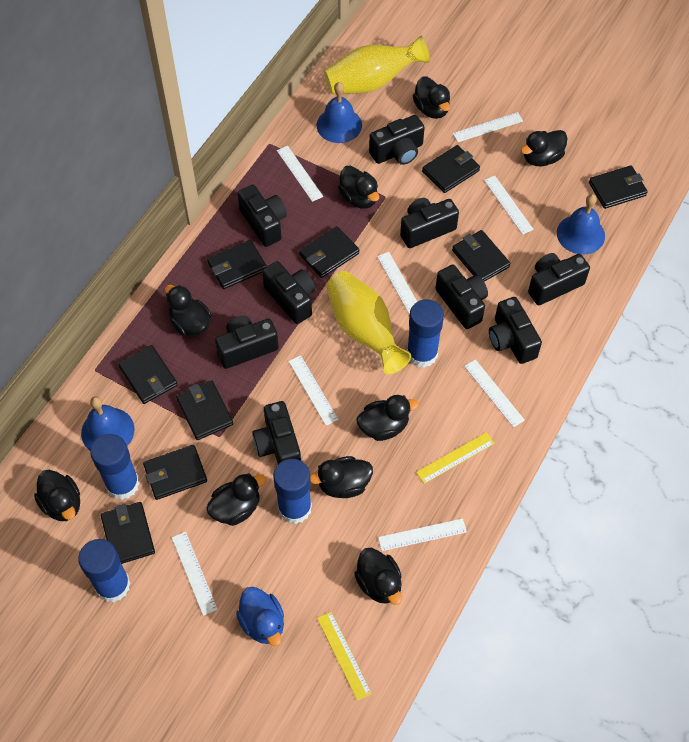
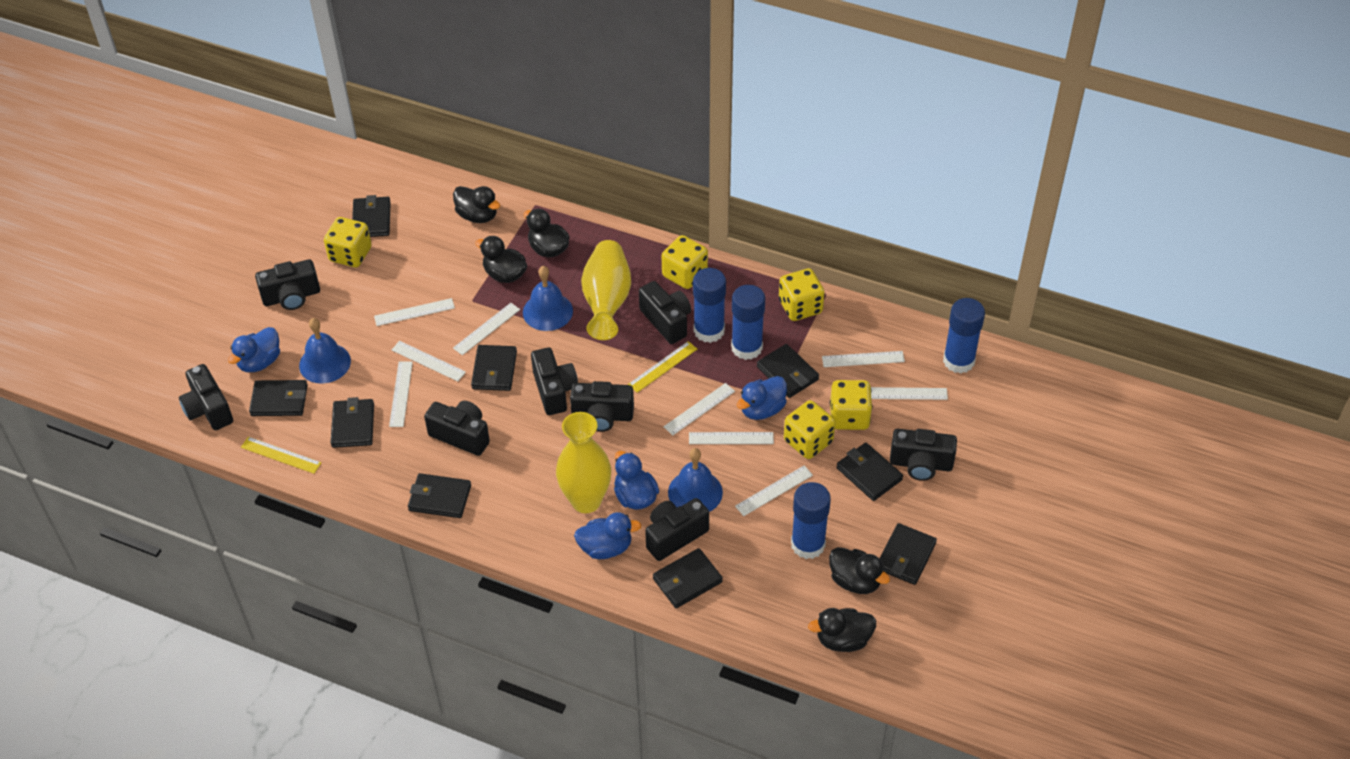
black camera: 9 -> 8
black duck: 9 -> 5
blue duck: 1 -> 4
white ruler: 8 -> 9
yellow dice: 0 -> 5

